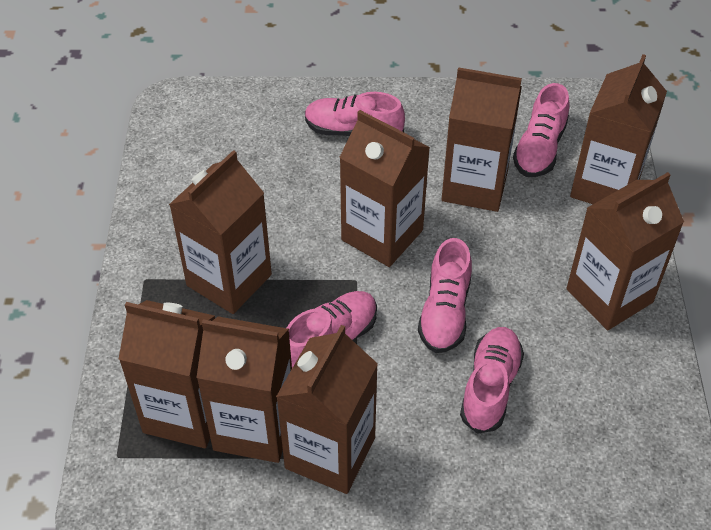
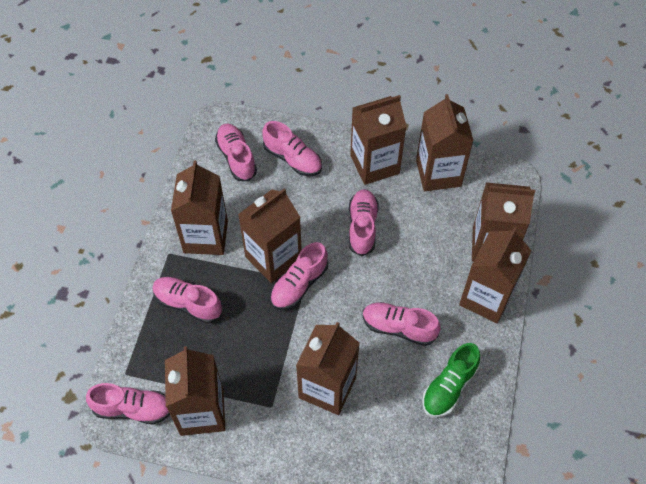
green shoe: 0 -> 1
pink shoe: 5 -> 7

